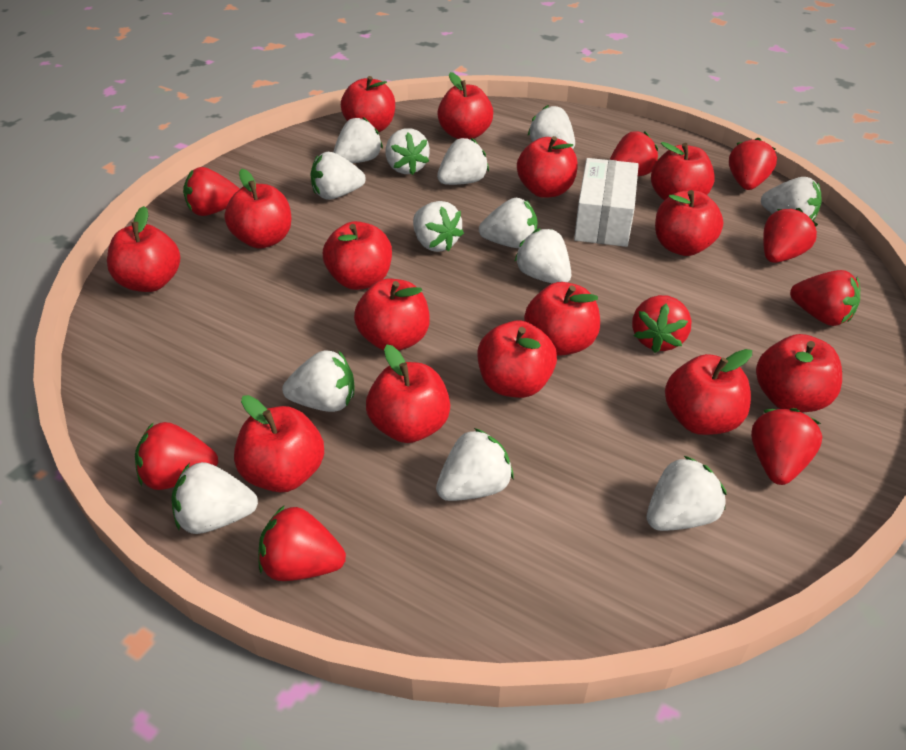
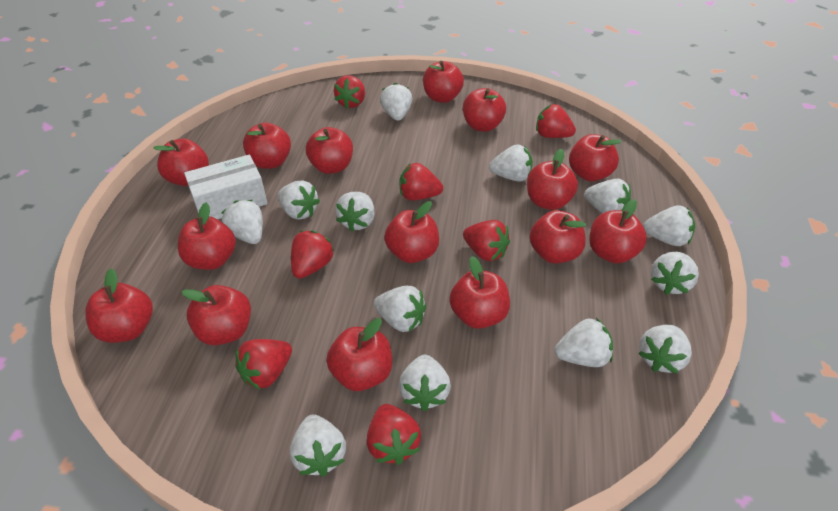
red strawberry: 9 -> 7

